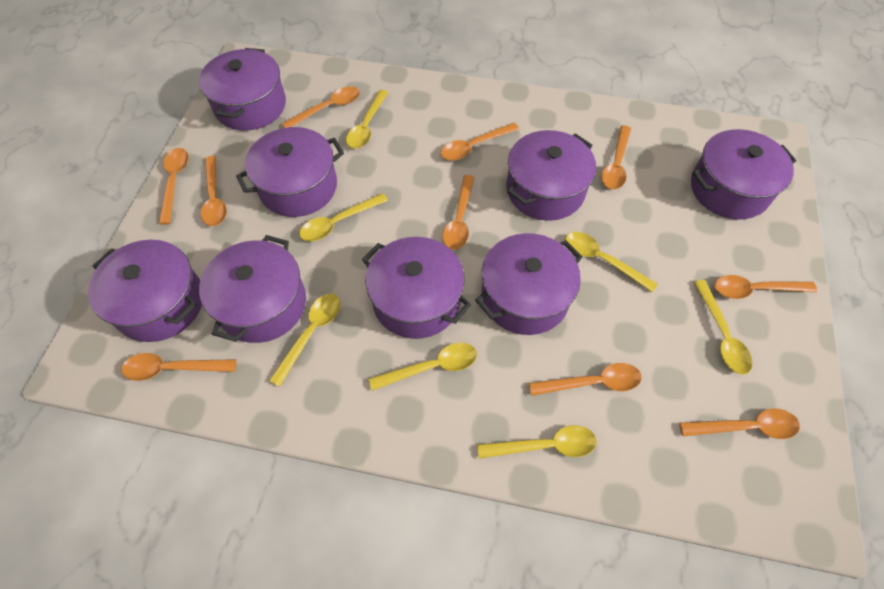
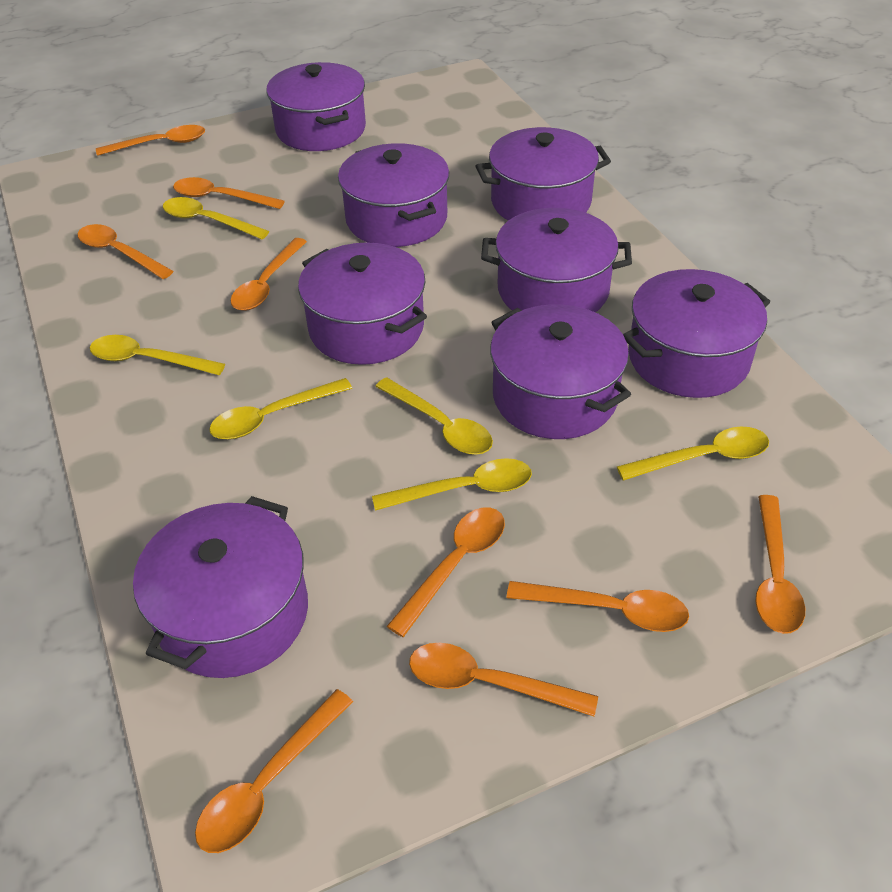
orange spoon: 10 -> 9
yellow spoon: 7 -> 6

